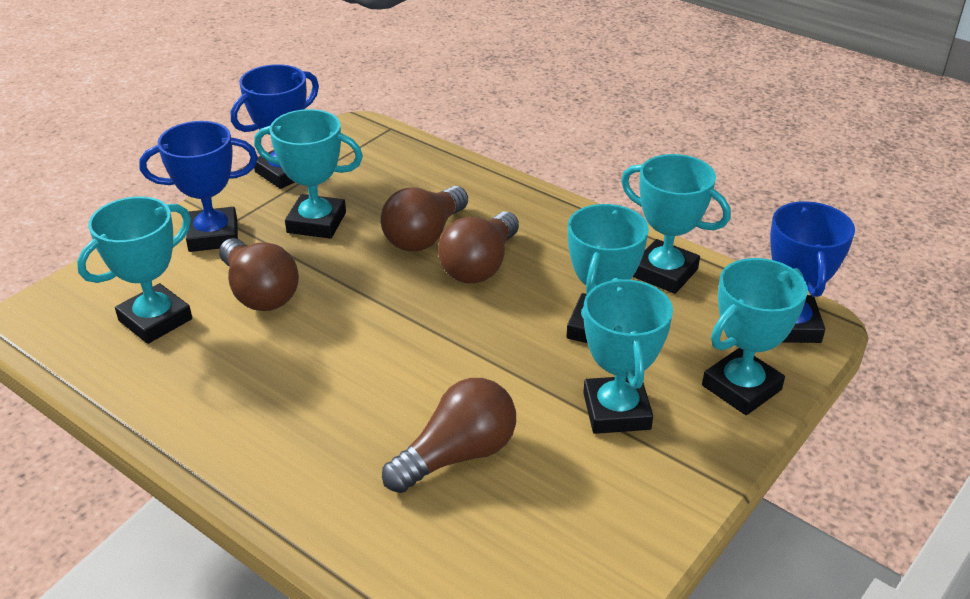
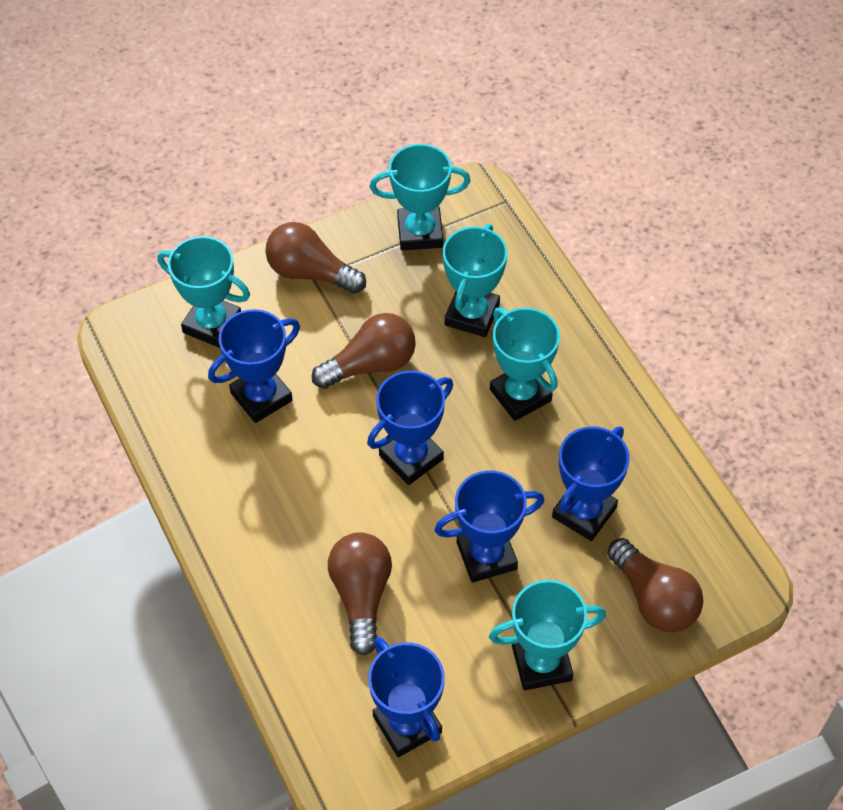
blue trophy: 3 -> 5
turquoise trophy: 6 -> 5

